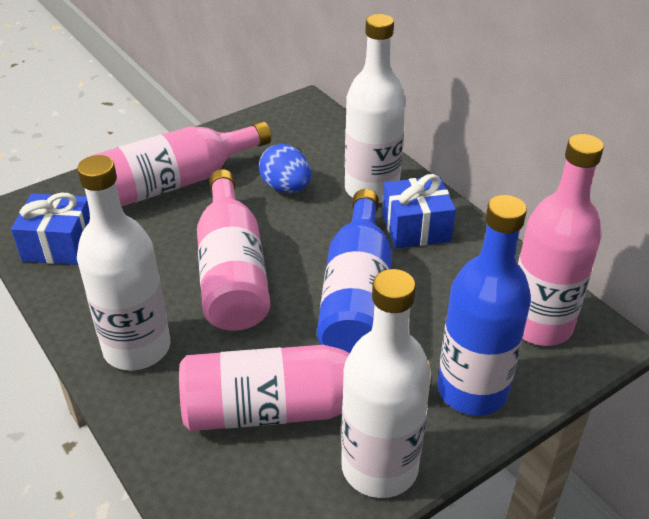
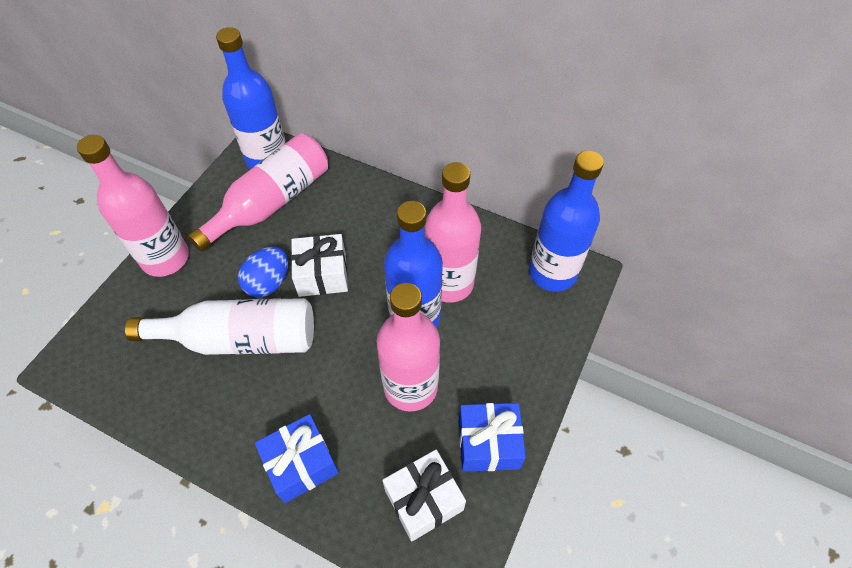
blue bottle: 2 -> 3
white bottle: 3 -> 1
white gift: 0 -> 2

